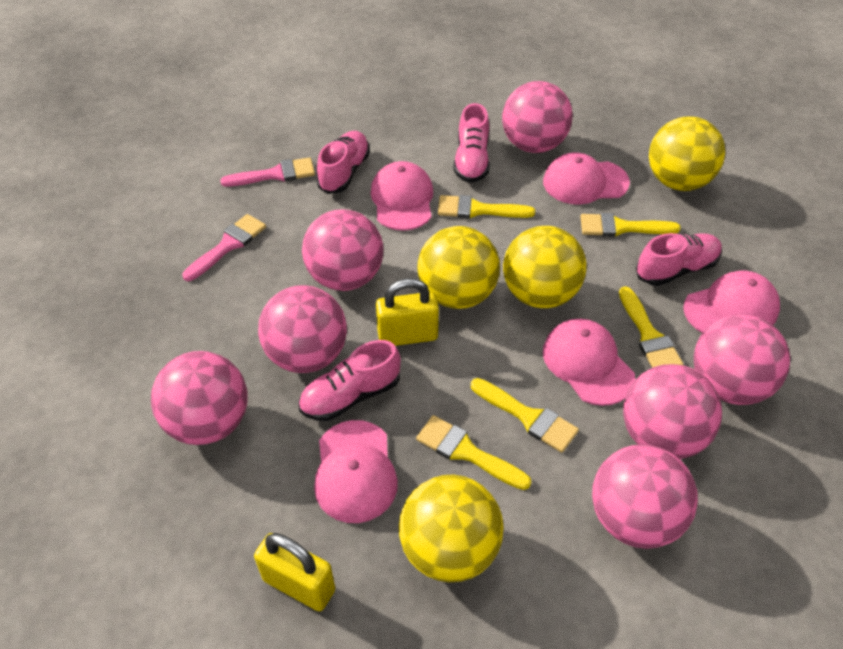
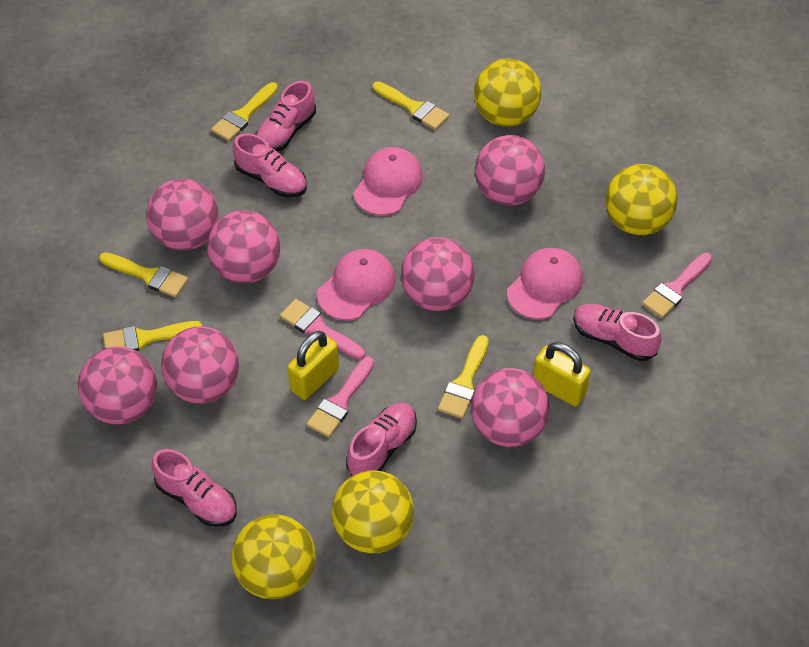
pink brush: 2 -> 3
pink cap: 5 -> 3
pink shoe: 4 -> 5

